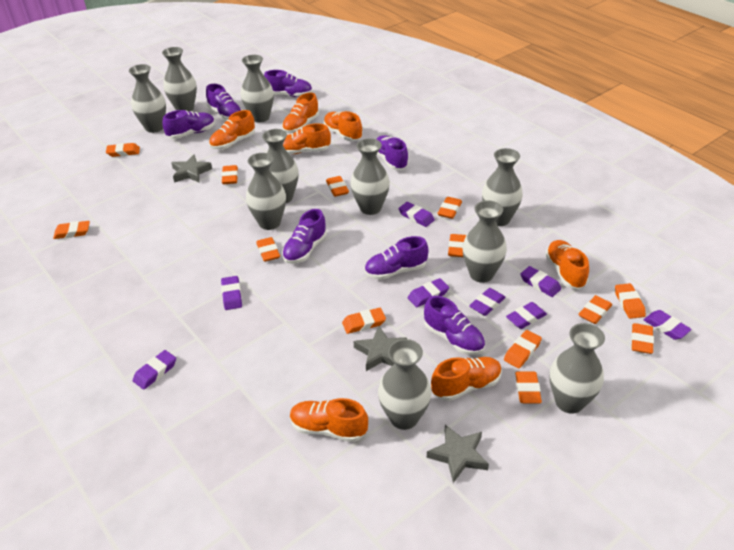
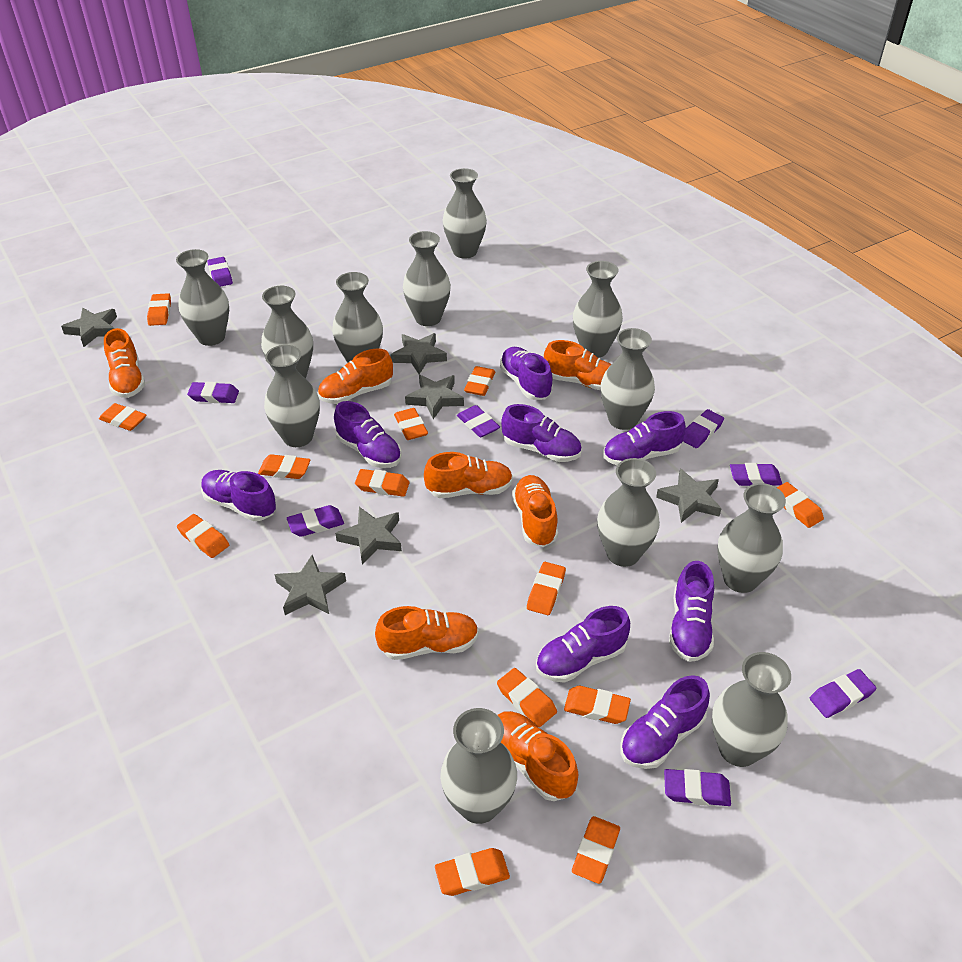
grey star: 3 -> 6
grey vase: 10 -> 12
purple shoe: 7 -> 8

